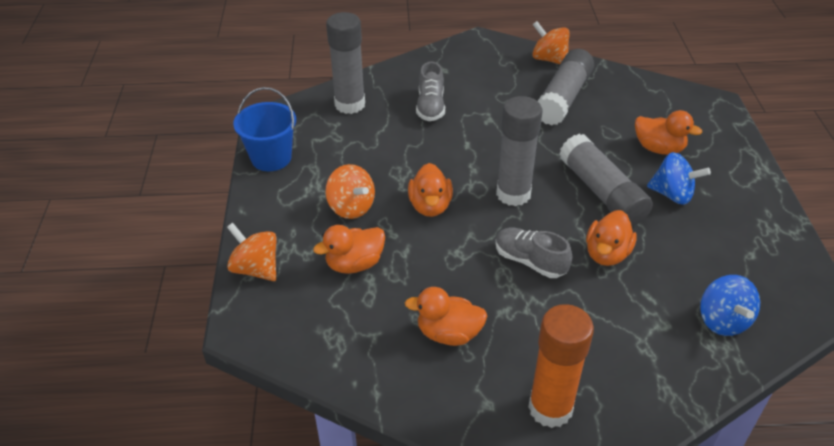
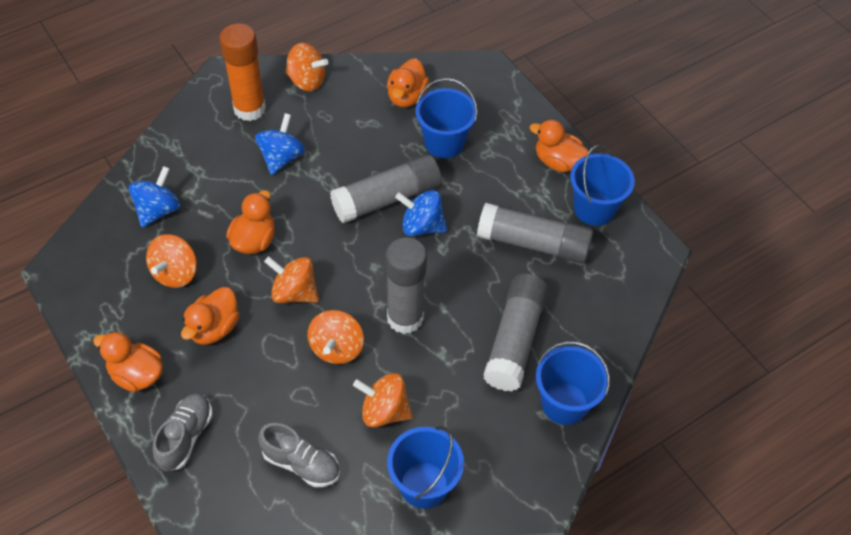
blue bucket: 1 -> 4
blue spinning top: 2 -> 3
orange spinning top: 3 -> 5

